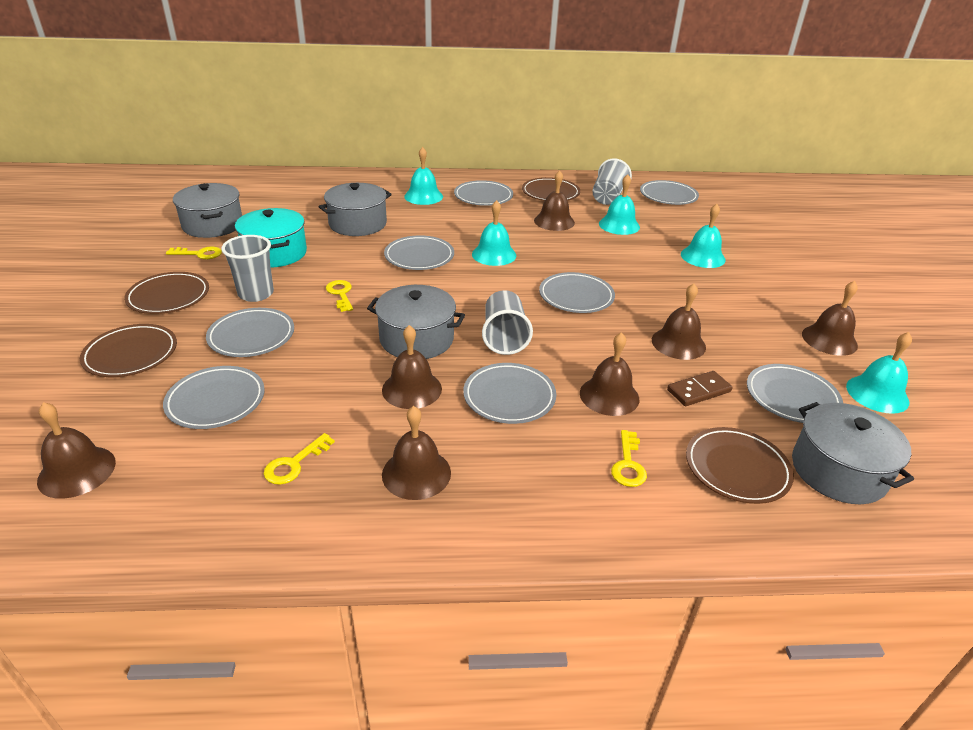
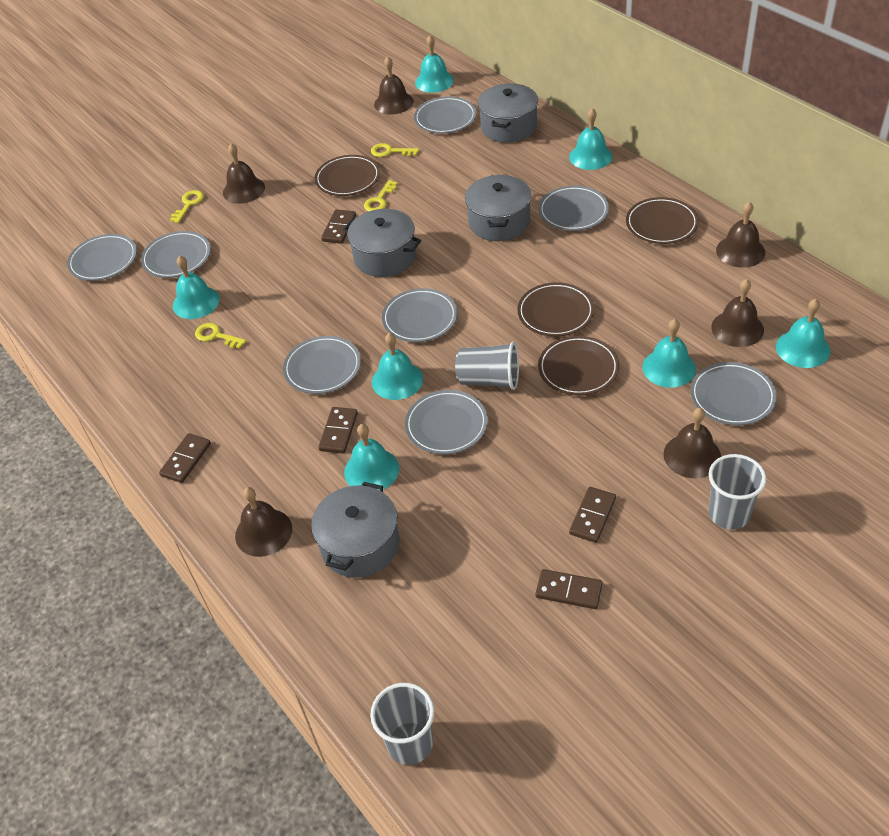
brown bell: 7 -> 6
brown domino: 1 -> 5
turquoise bell: 5 -> 7
turquoise pot: 1 -> 0

